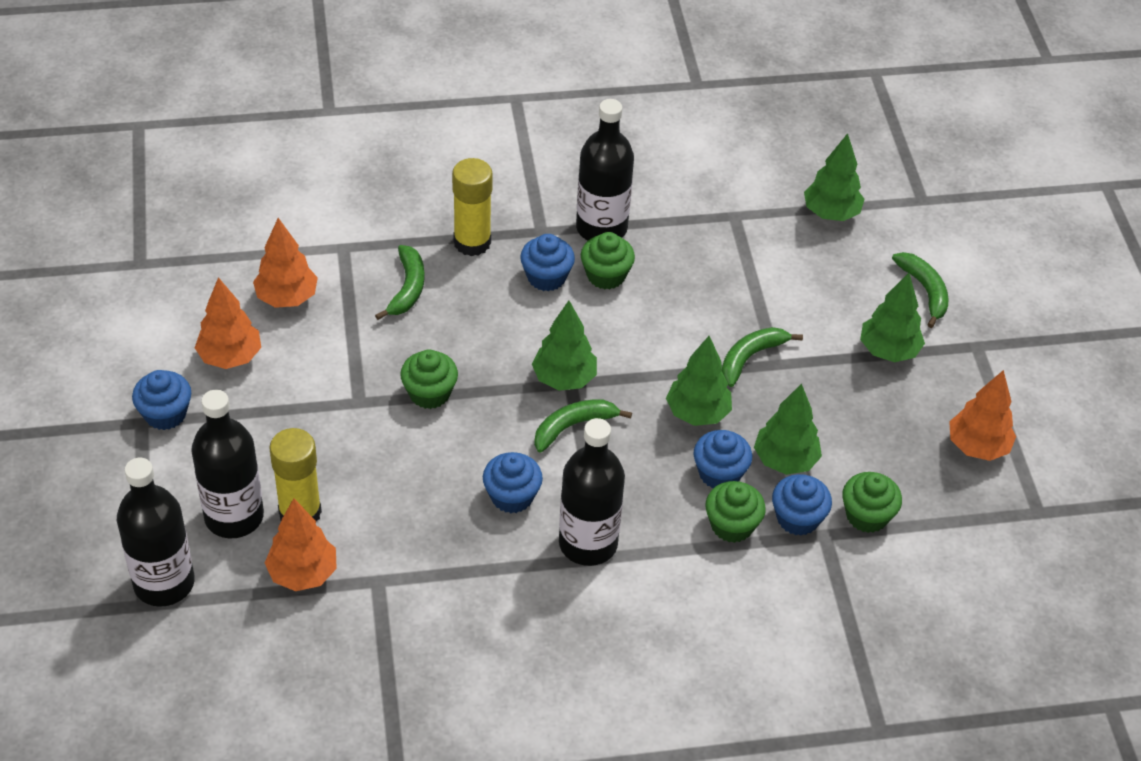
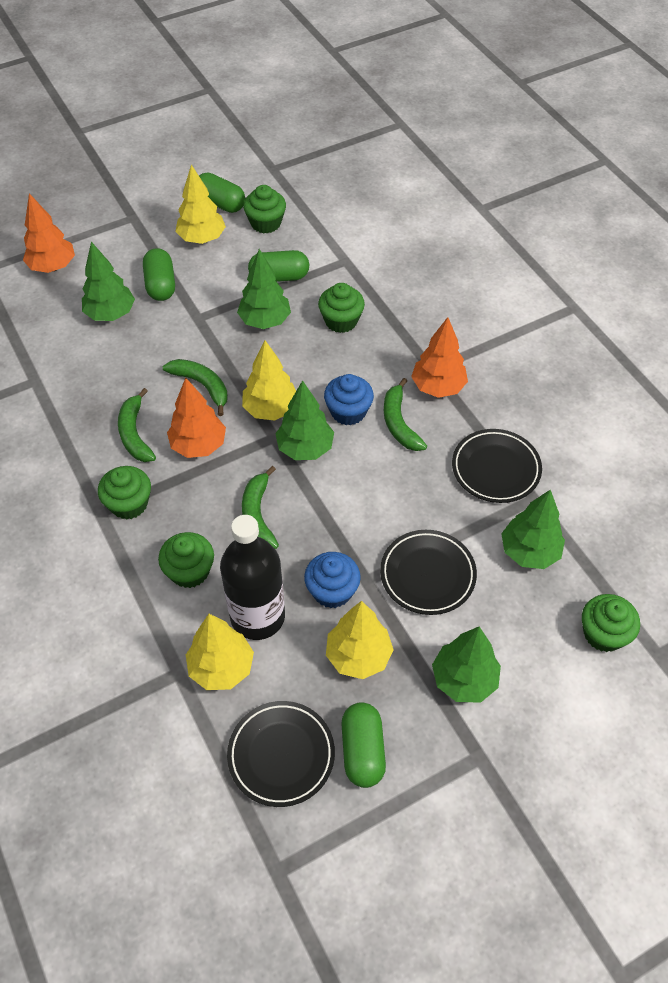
black bottle: 4 -> 1
black plate: 0 -> 3
blue cupcake: 5 -> 2
green capsule: 0 -> 4
green cupcake: 4 -> 5
orange tree: 4 -> 3
yellow glue stick: 2 -> 0
yellow tree: 0 -> 4

